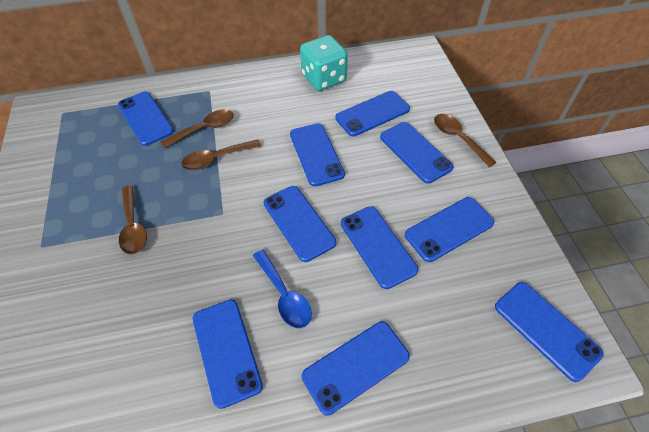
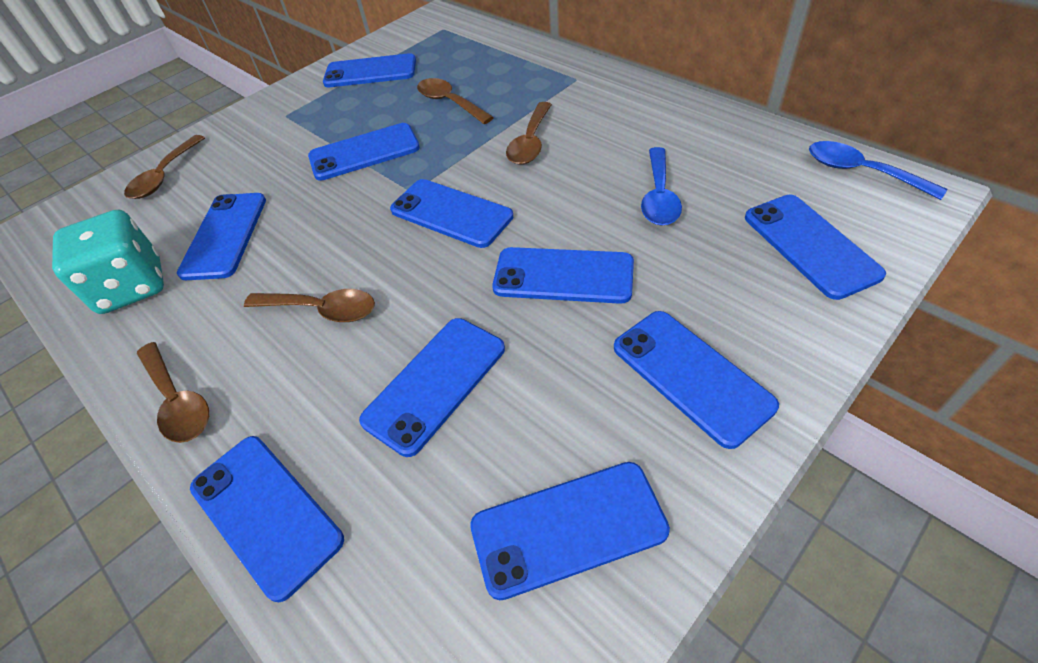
blue spoon: 1 -> 2
brown spoon: 4 -> 5

